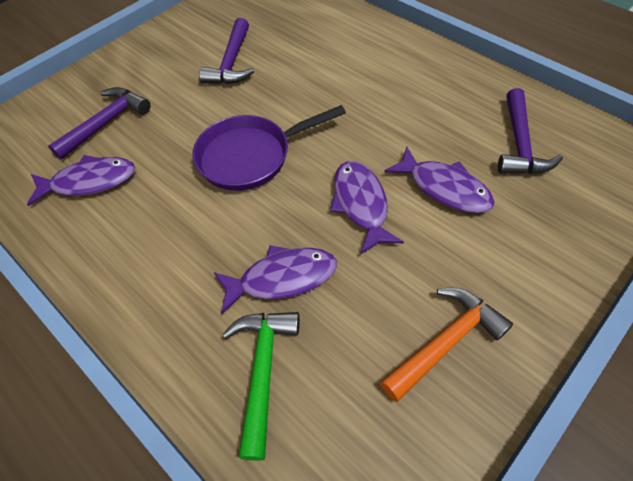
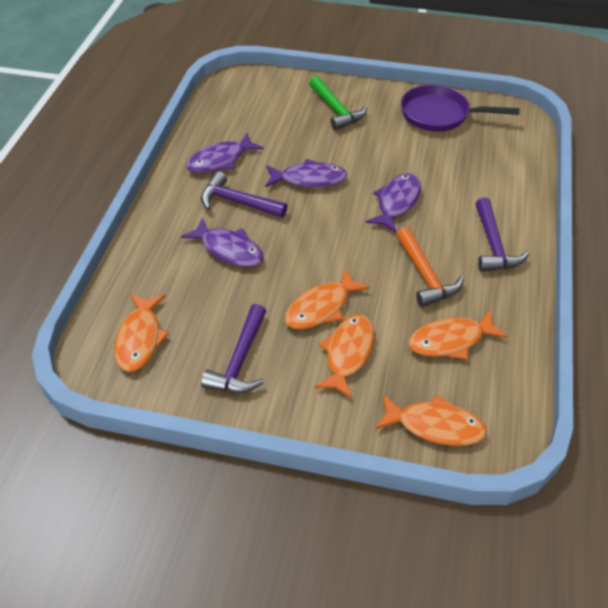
orange fish: 0 -> 5

